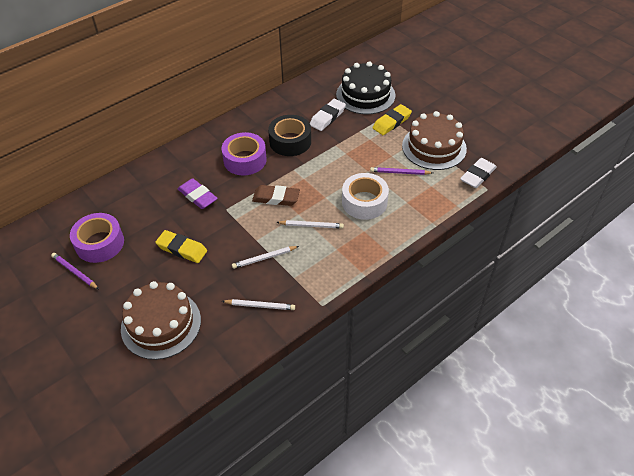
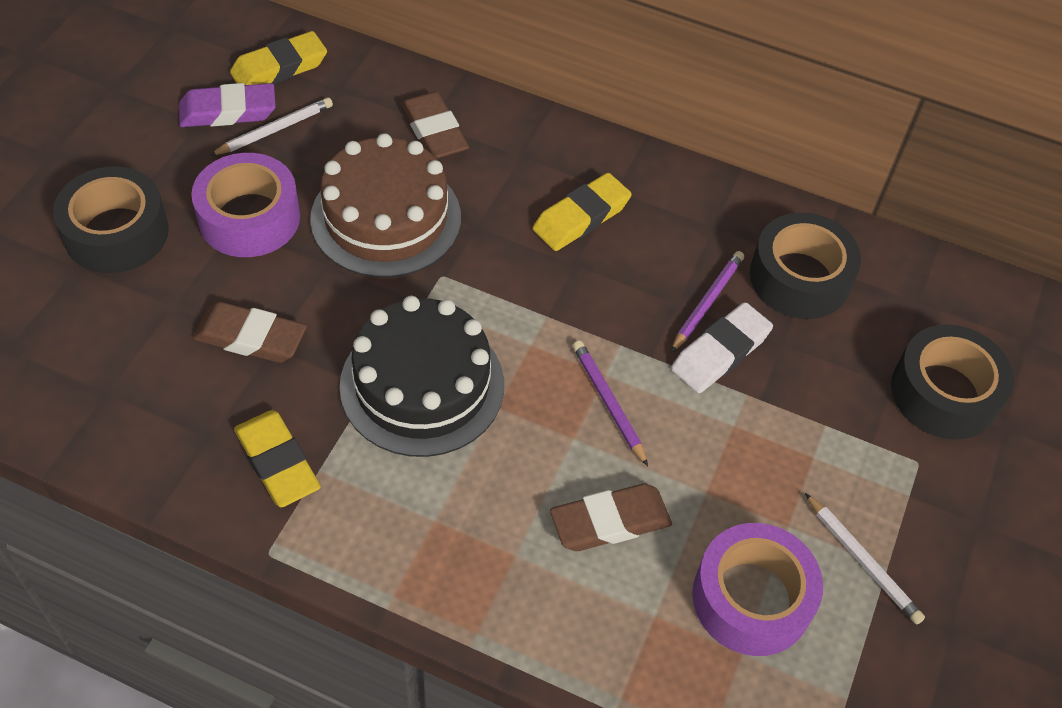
black tape: 1 -> 3
brown cake: 2 -> 1
brown eraser: 1 -> 3
white eraser: 2 -> 1
white pencil: 3 -> 2
white tape: 1 -> 0
yellow eraser: 2 -> 3

